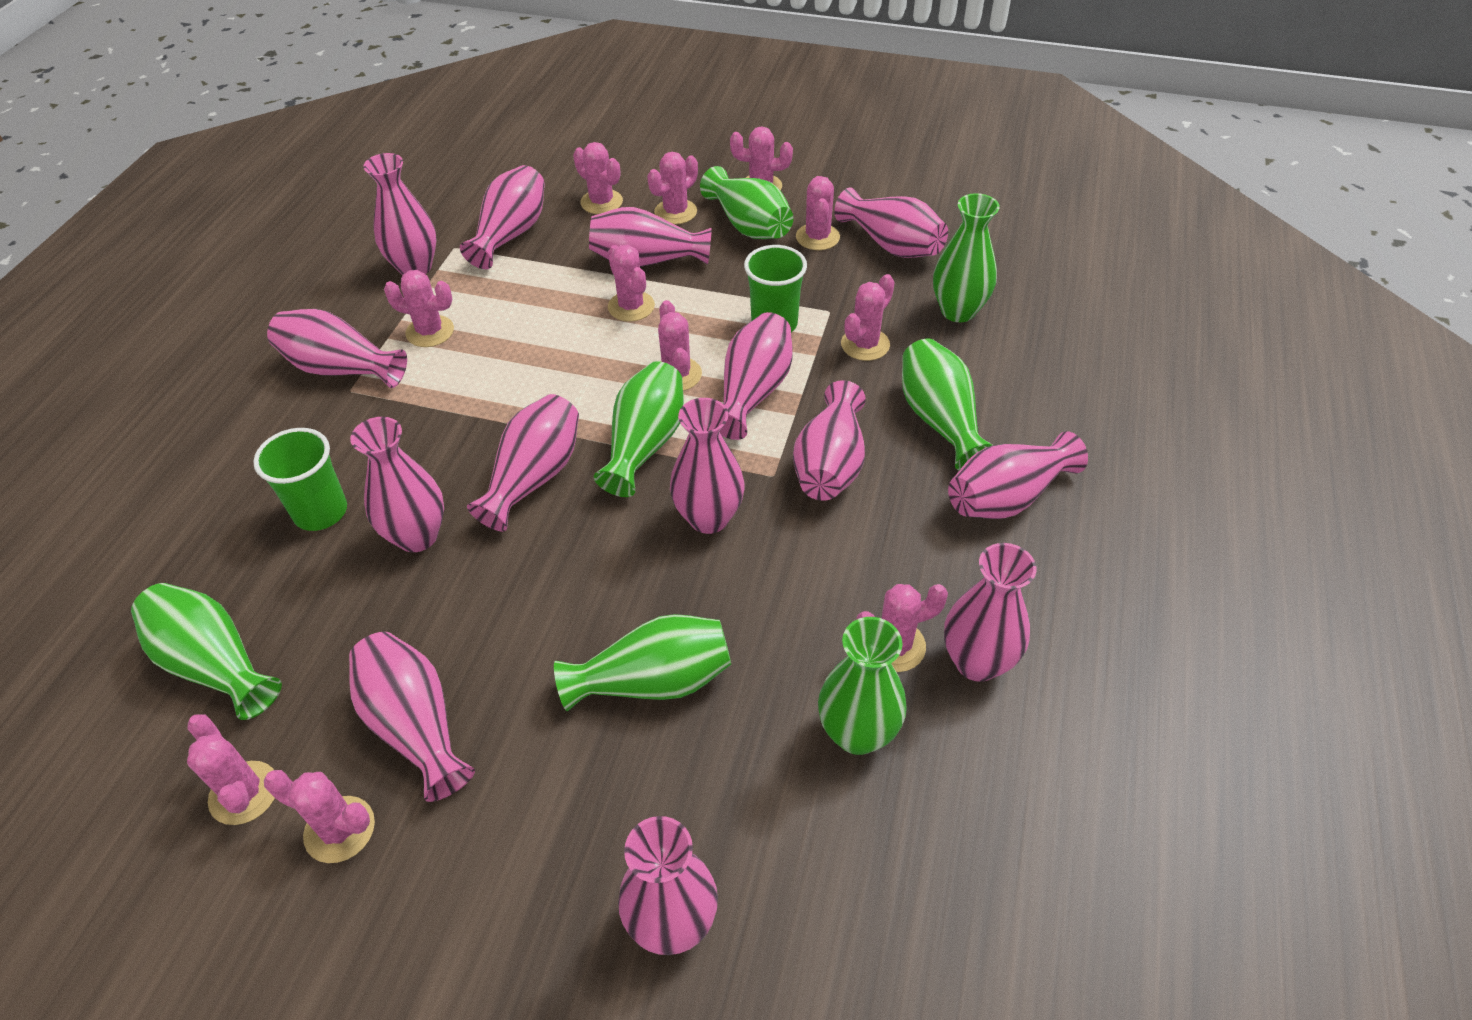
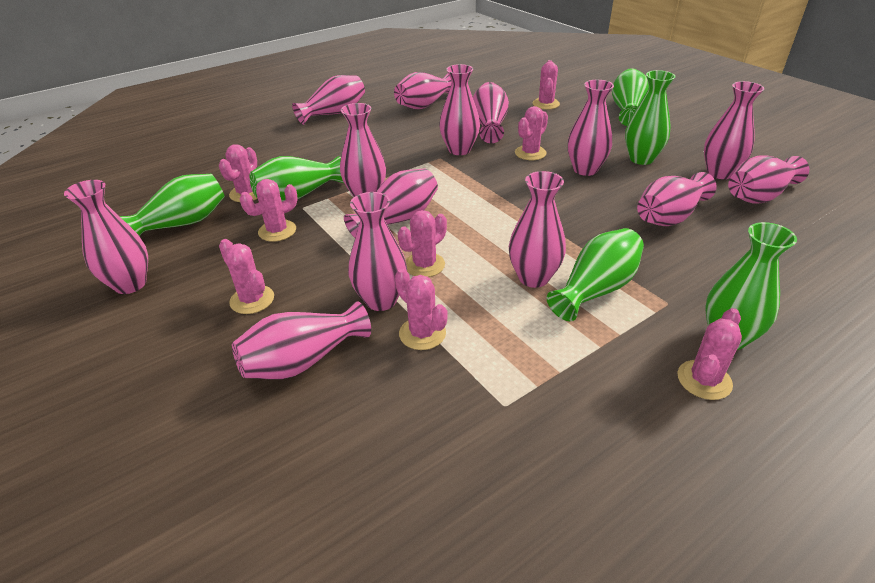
green cup: 2 -> 0
green vase: 7 -> 6
pink cactus: 11 -> 8

